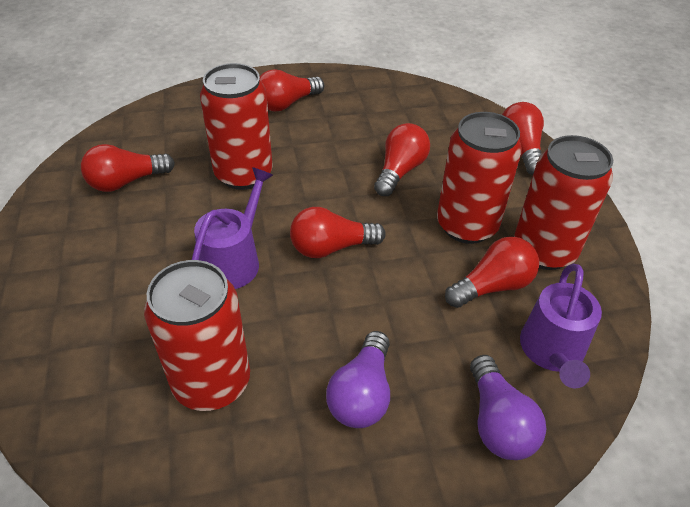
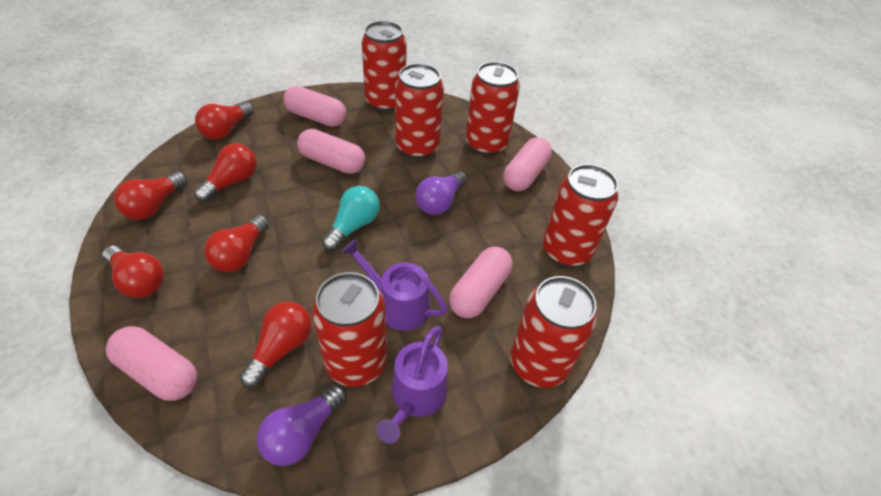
pink capsule: 0 -> 5
red can: 4 -> 6
turquoise light bulb: 0 -> 1

